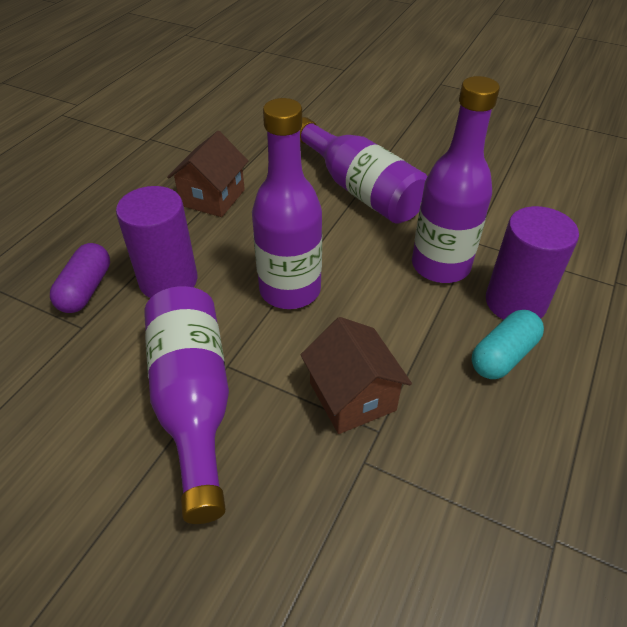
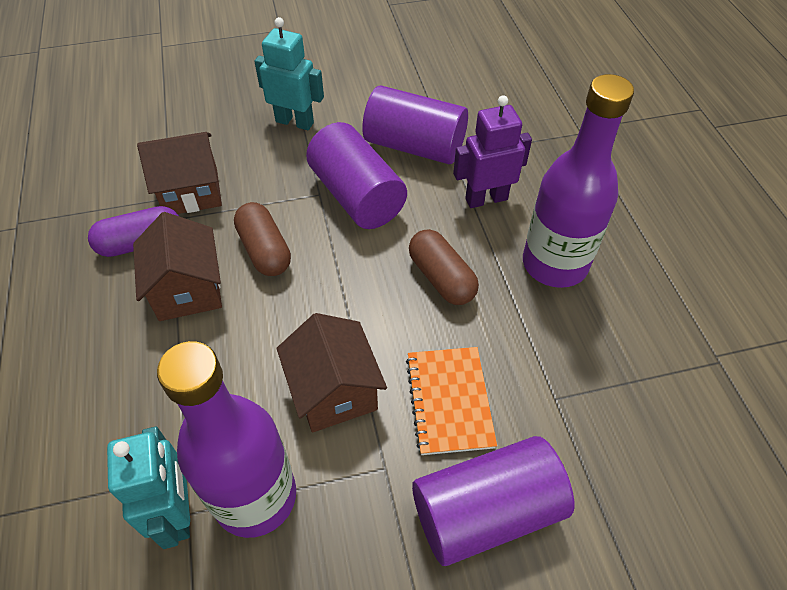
brown capsule: 0 -> 2
brown house: 2 -> 3
orange notebook: 0 -> 1
purple bottle: 4 -> 2
purple cylinder: 2 -> 3
purple robot: 0 -> 1
turquoise capsule: 1 -> 0
turquoise robot: 0 -> 2

